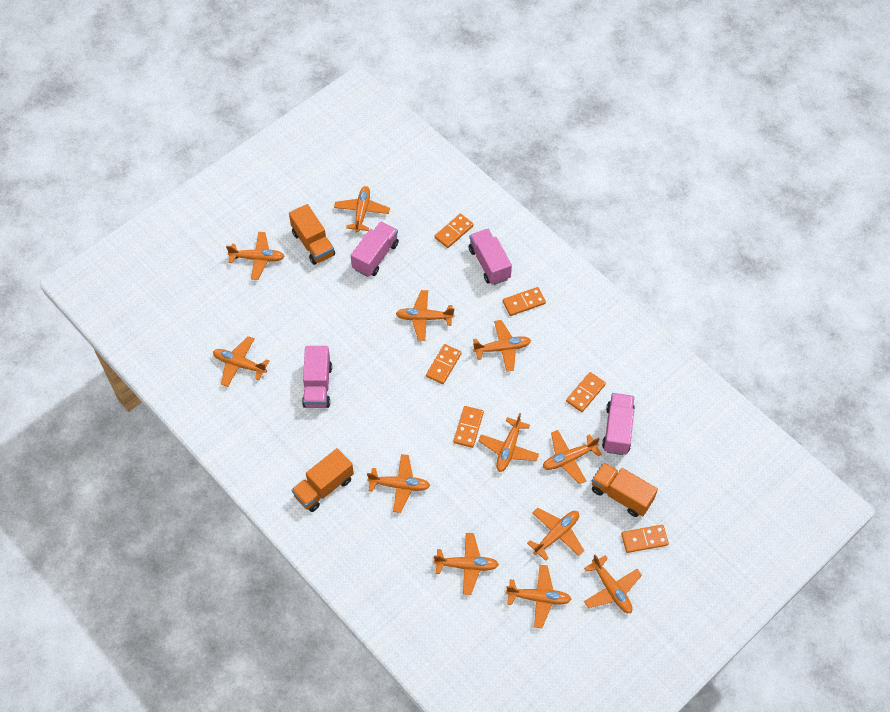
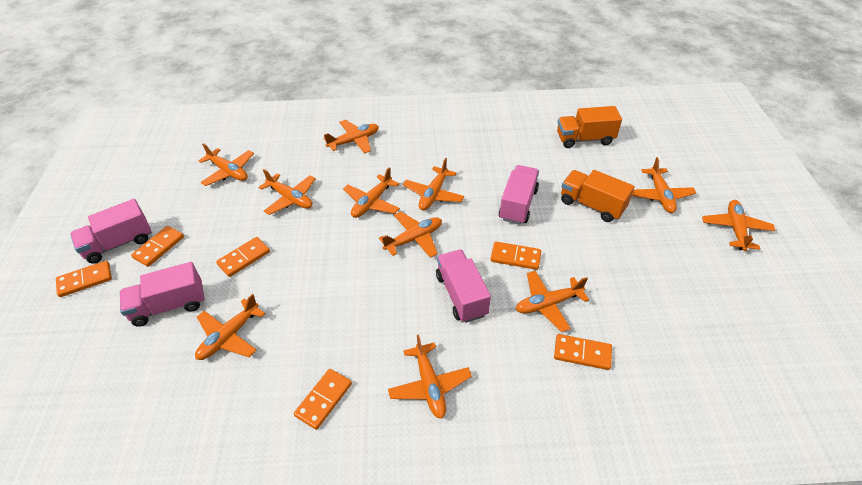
orange plane: 12 -> 11
orange truck: 3 -> 2

